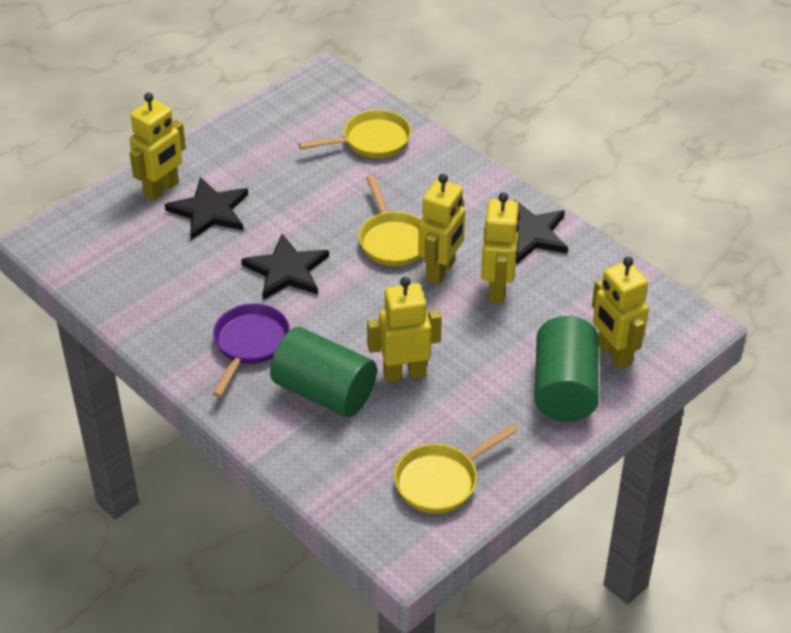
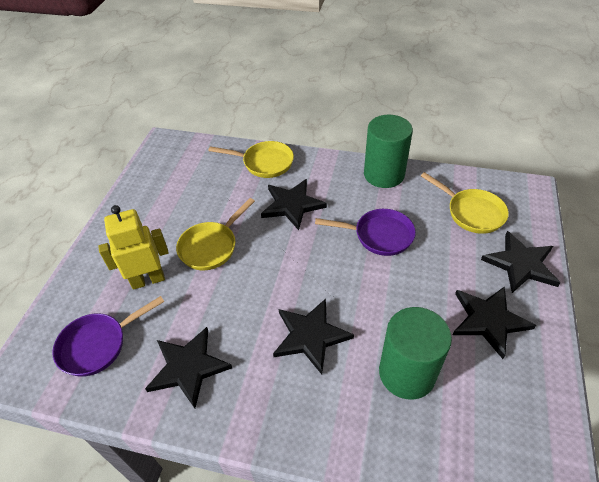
black star: 3 -> 5
purple pan: 1 -> 2
yellow robot: 5 -> 1

